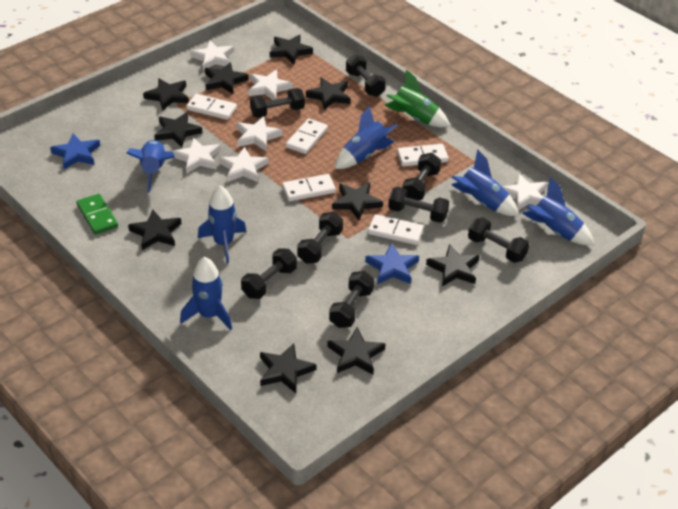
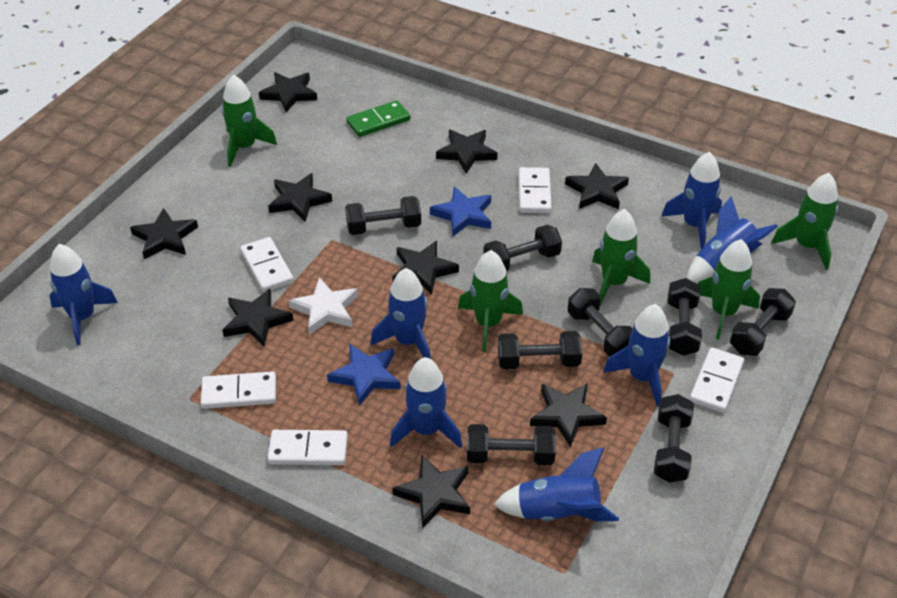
black star: 10 -> 9
blue rocket: 6 -> 7
green rocket: 1 -> 5
white star: 6 -> 1

